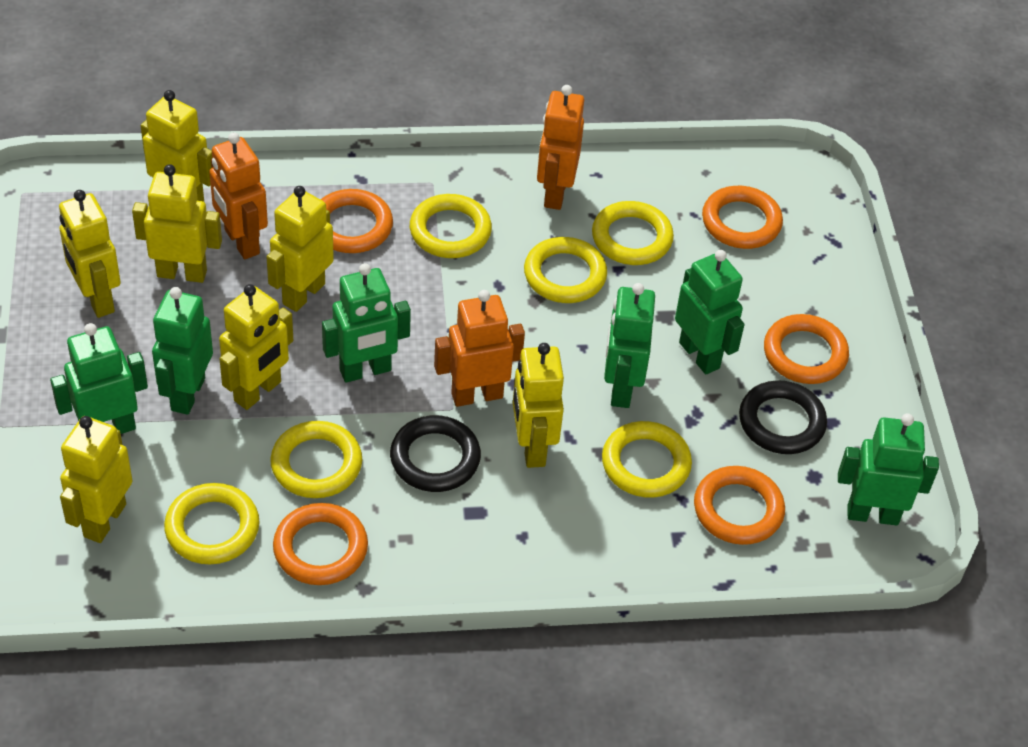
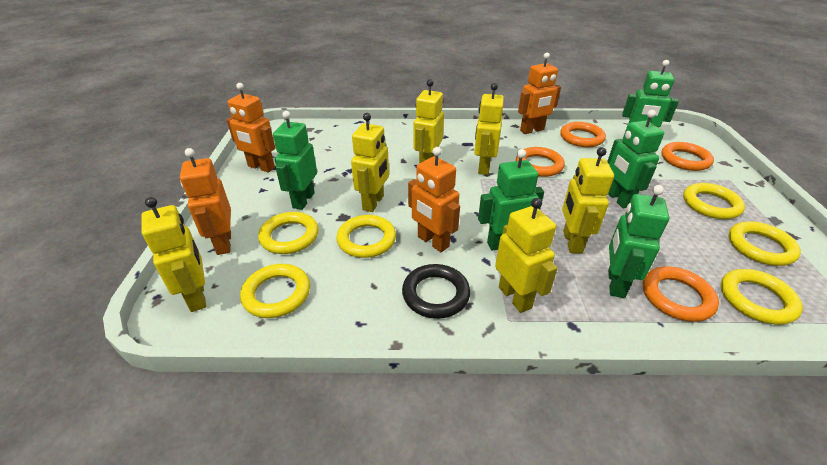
black ring: 2 -> 1
green robot: 6 -> 5
orange ring: 5 -> 4
orange robot: 3 -> 4
yellow robot: 7 -> 6

